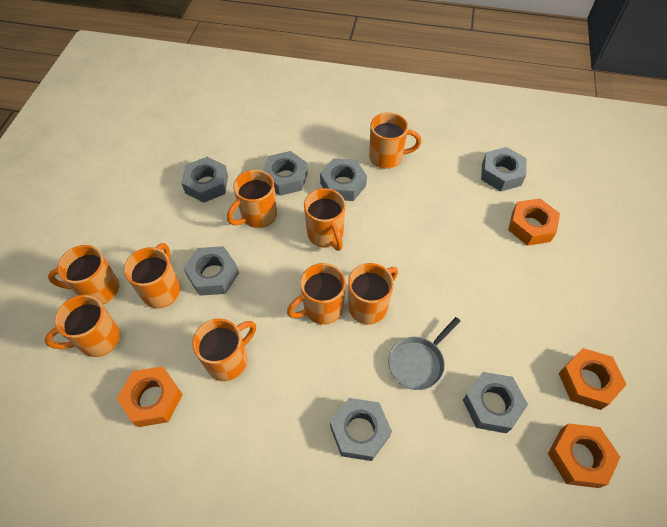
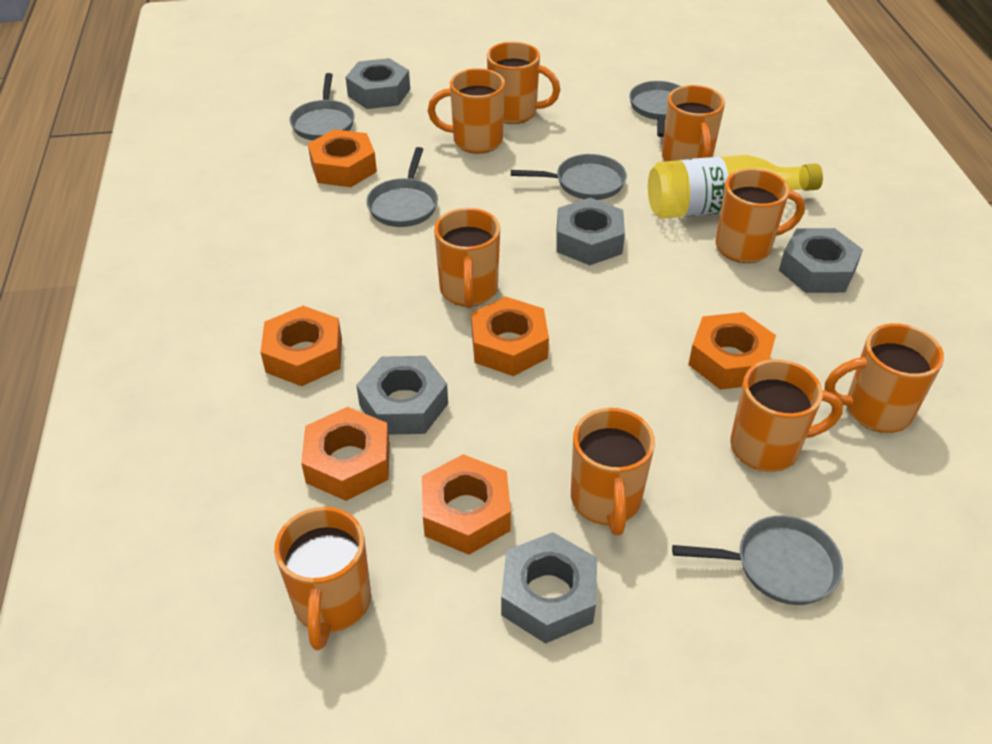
grey nut: 7 -> 5
grey pan: 1 -> 5
orange nut: 4 -> 6
yellow bottle: 0 -> 1

